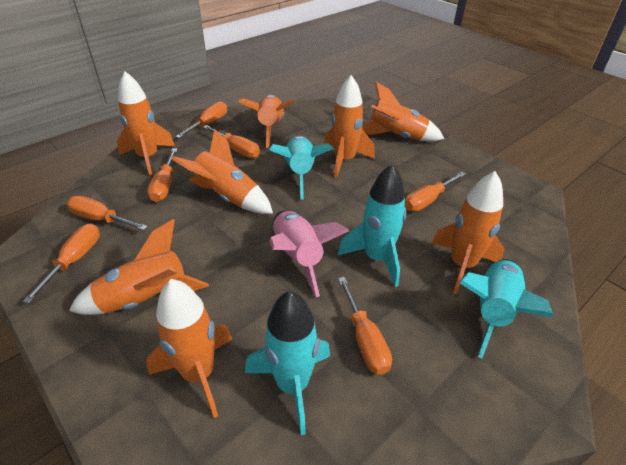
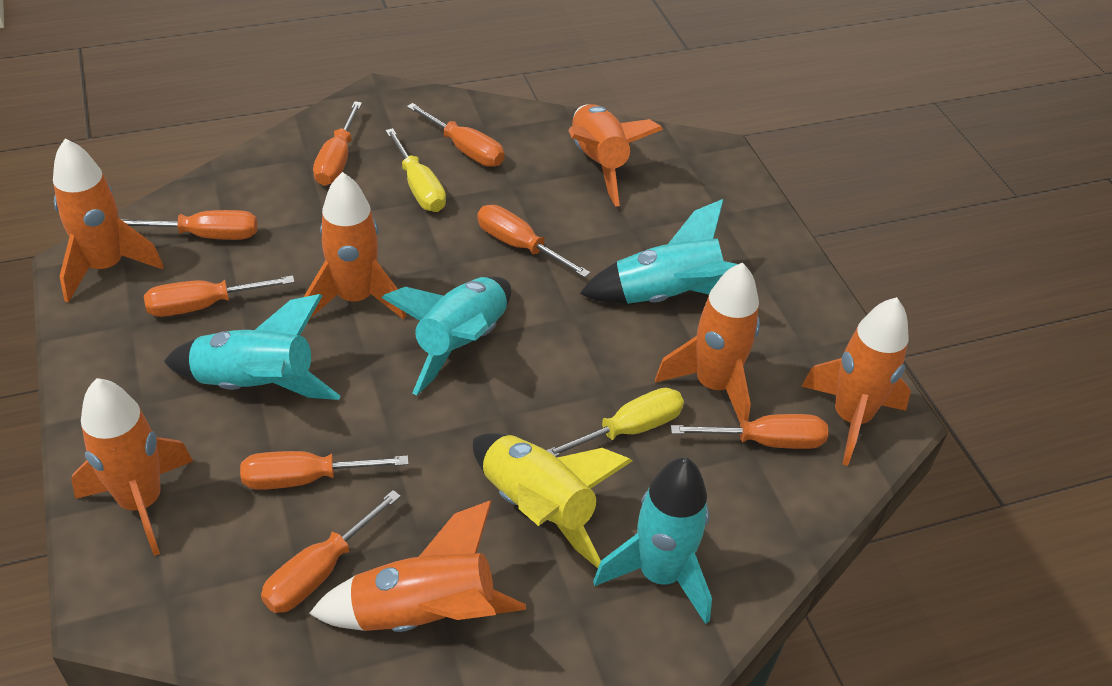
orange rocket: 8 -> 7
orange screwdriver: 7 -> 8
pink rocket: 1 -> 0
yellow rocket: 0 -> 1
yellow screwdriver: 0 -> 2

